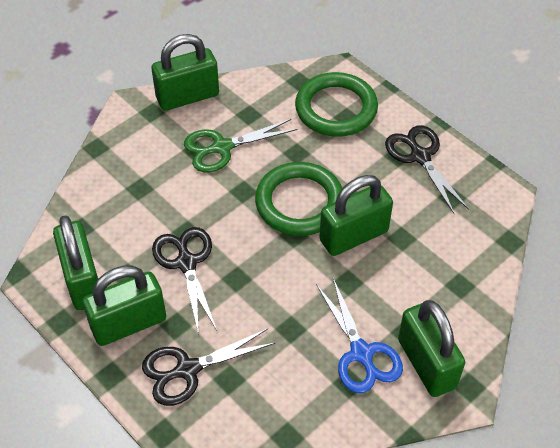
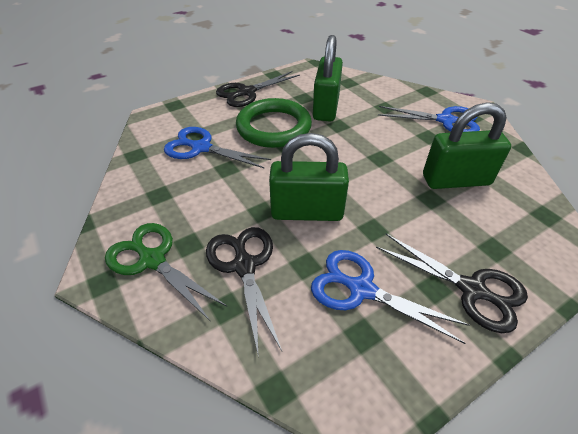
blue scissors: 1 -> 3
green padlock: 5 -> 3
green ring: 2 -> 1

